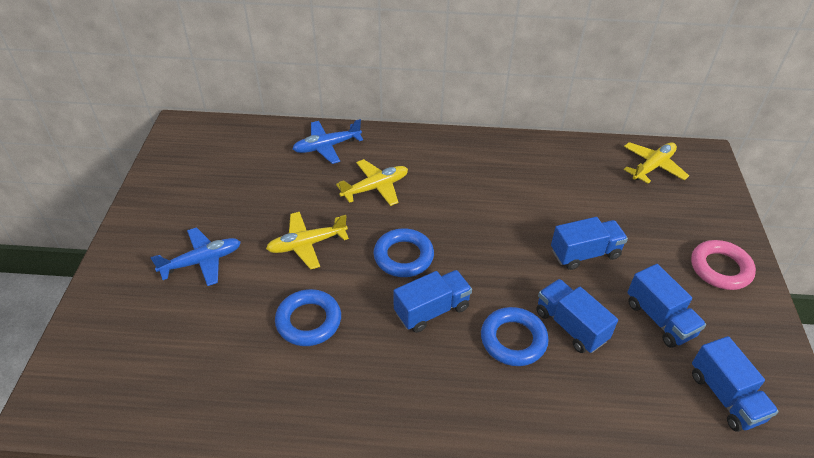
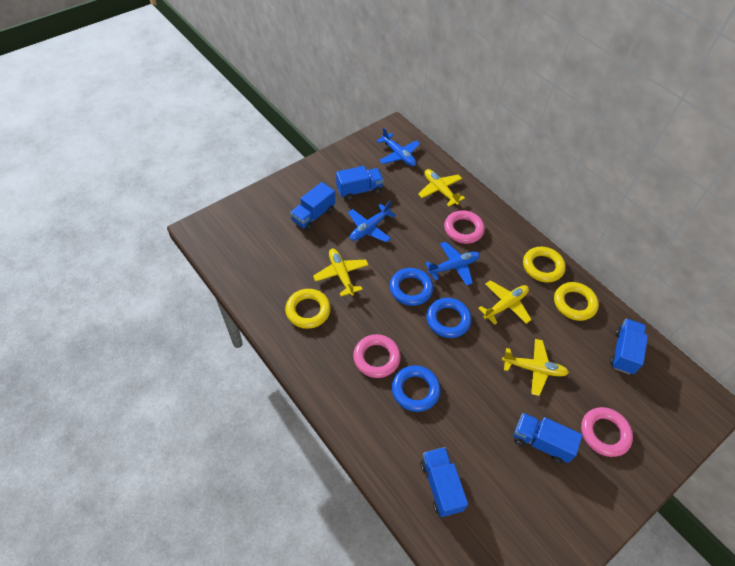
blue plane: 2 -> 3
pink ring: 1 -> 3
yellow plane: 3 -> 4
yellow ring: 0 -> 3

